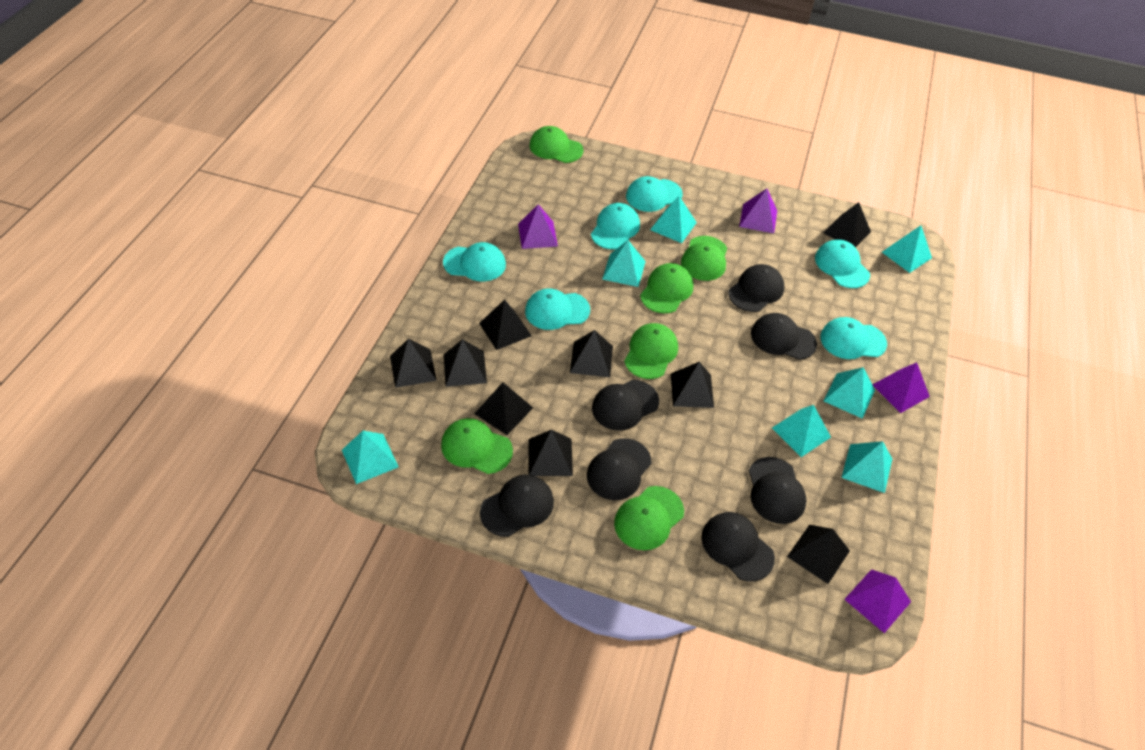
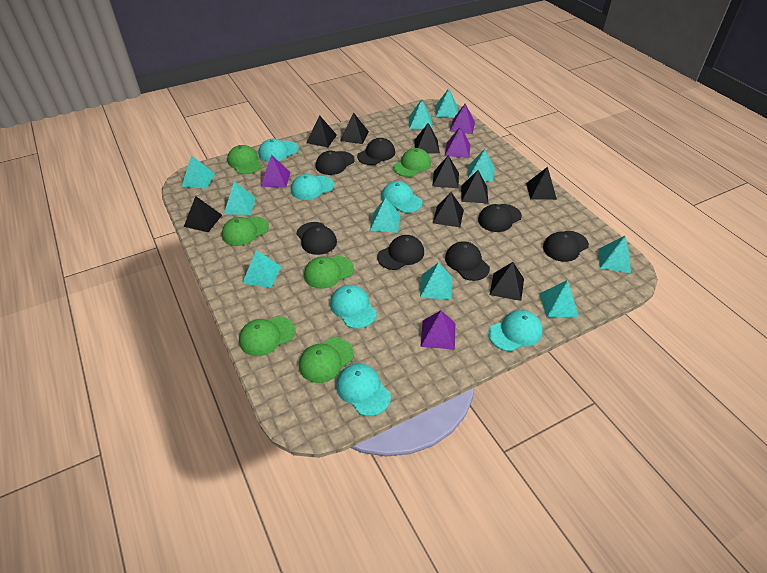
turquoise pyramid: 7 -> 10

